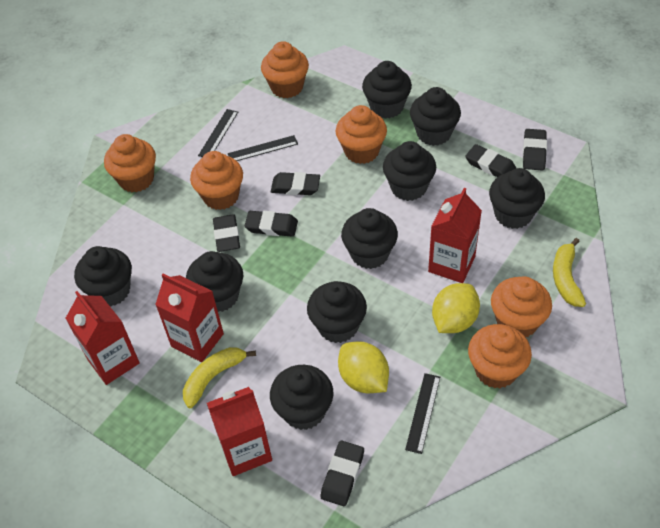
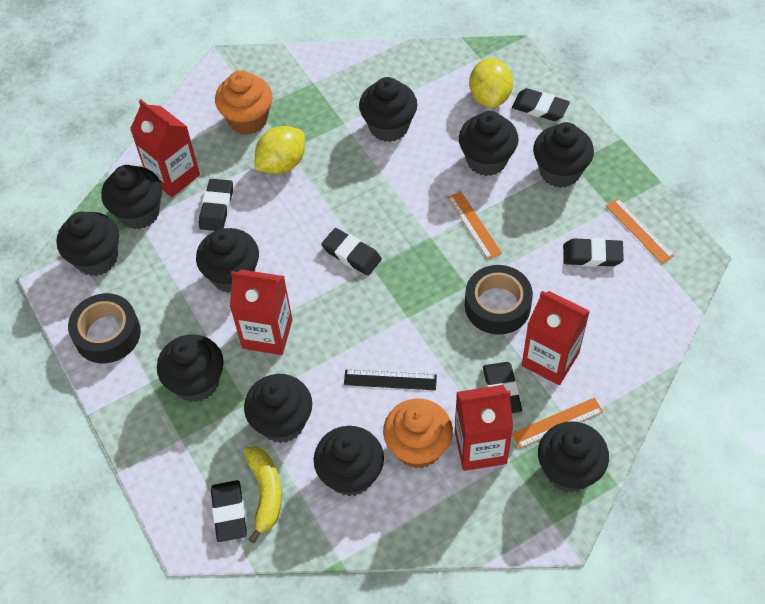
black cupcake: 9 -> 10
black ruler: 3 -> 1
black tape: 0 -> 2
orange cupcake: 6 -> 2
orange ruler: 0 -> 3
yellow banana: 2 -> 1

